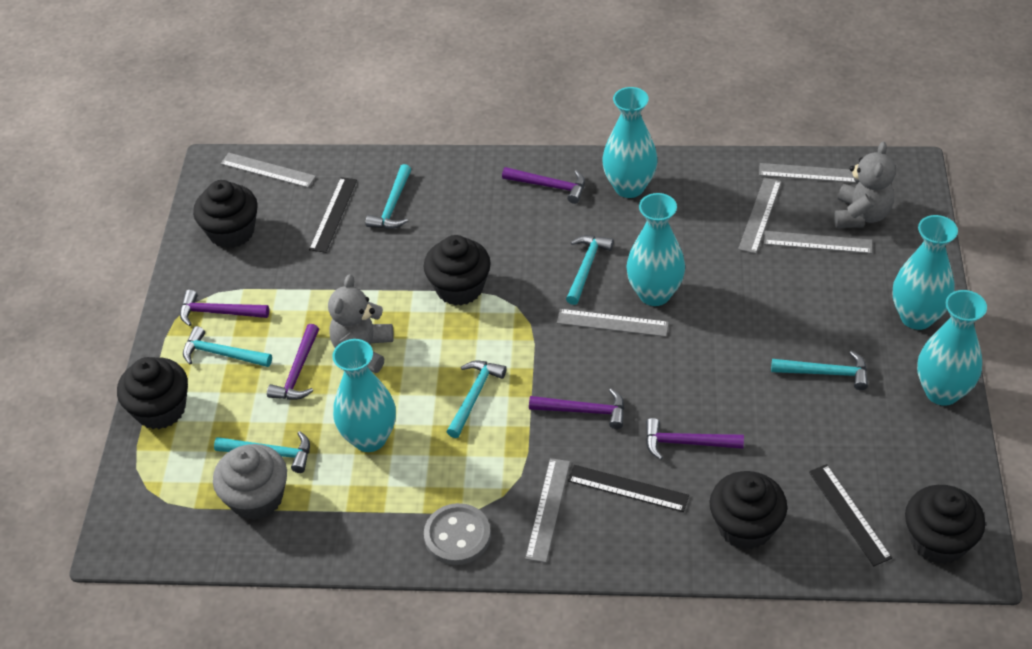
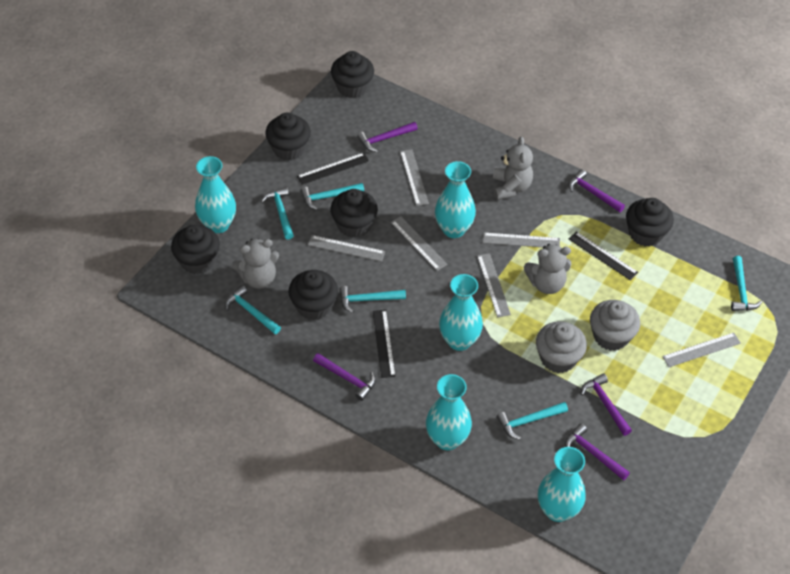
black cupcake: 5 -> 6
grey button: 1 -> 0
grey cupcake: 1 -> 2
grey teddy bear: 2 -> 3

